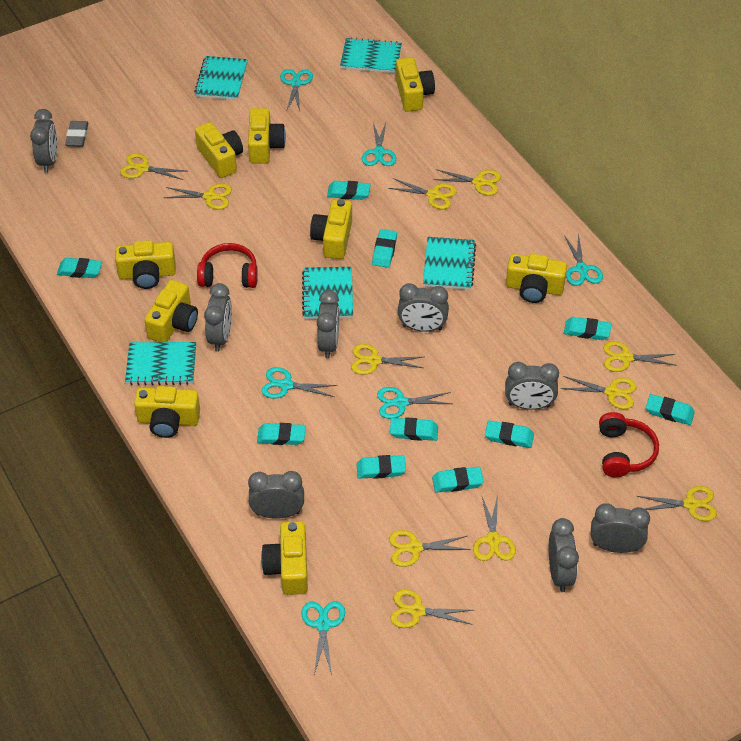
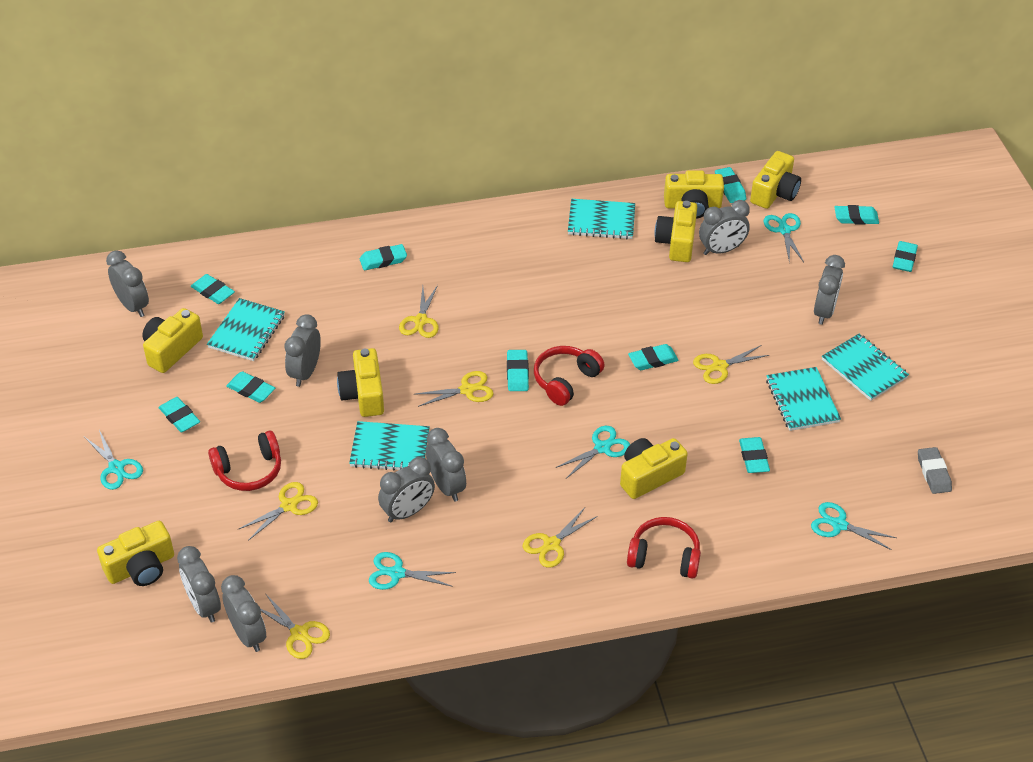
red headphones: 2 -> 3
turquoise scissors: 6 -> 5
yellow camera: 9 -> 7
yellow scissors: 11 -> 6

